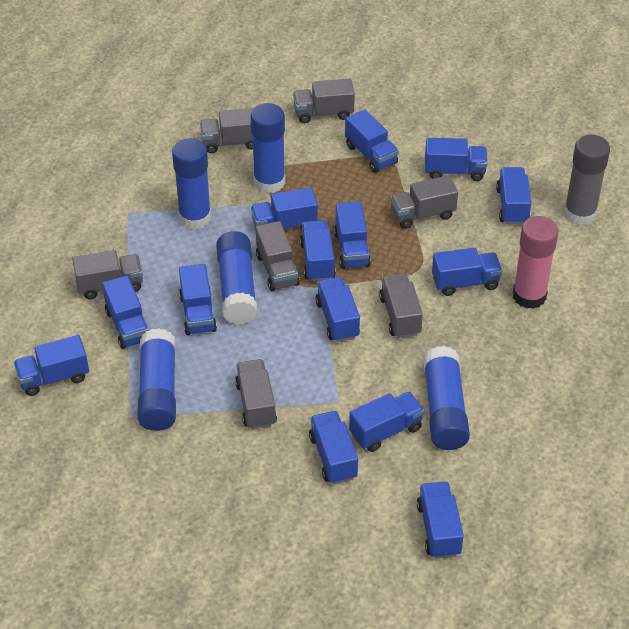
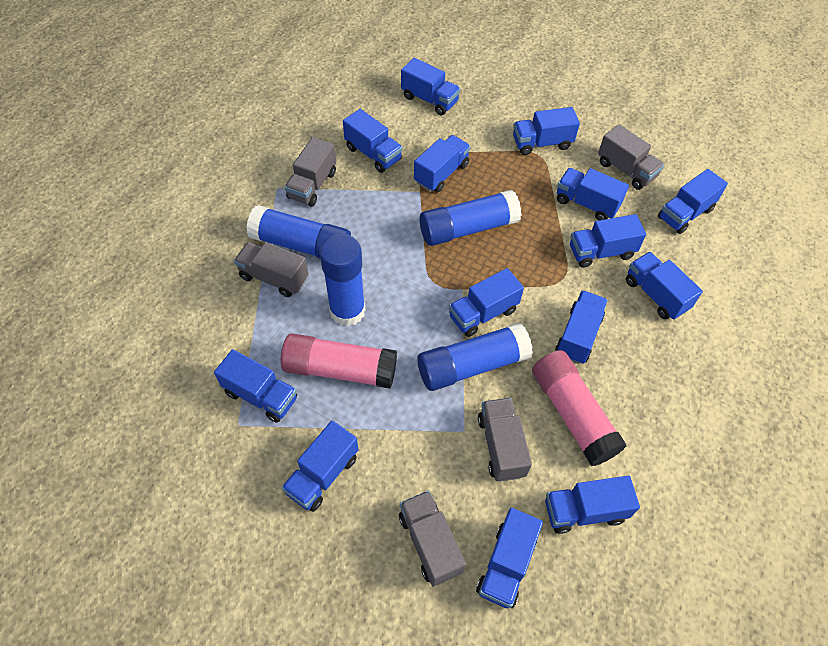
blue glue stick: 5 -> 4
grey glue stick: 1 -> 0
grey truck: 7 -> 5
pink glue stick: 1 -> 2

